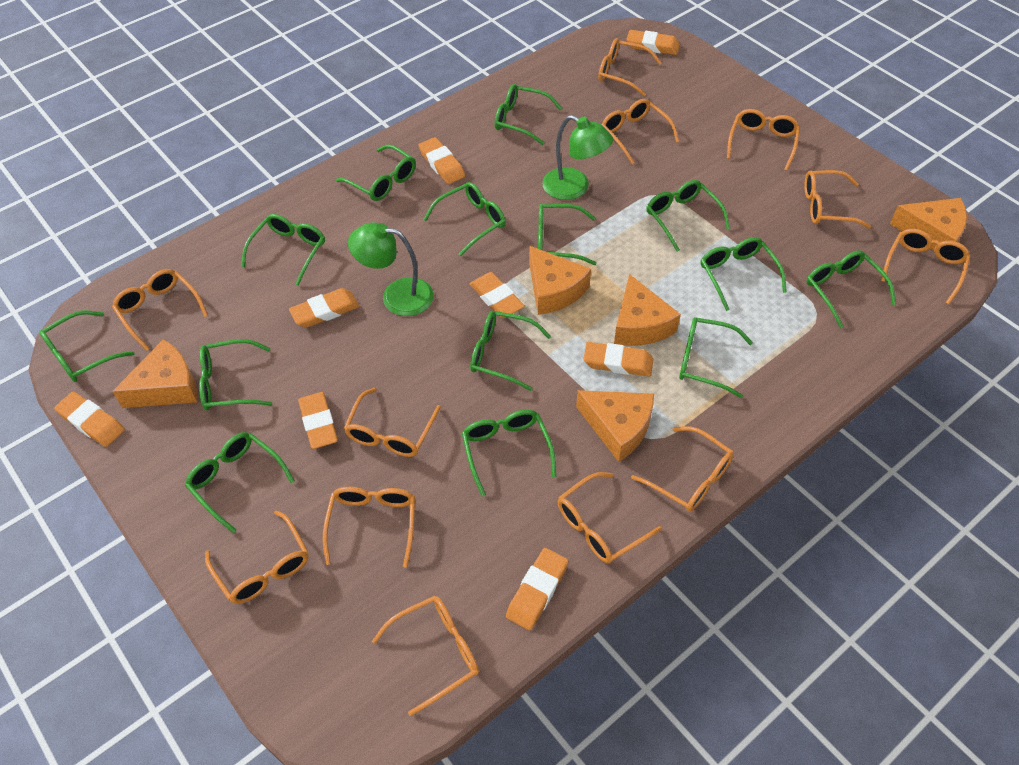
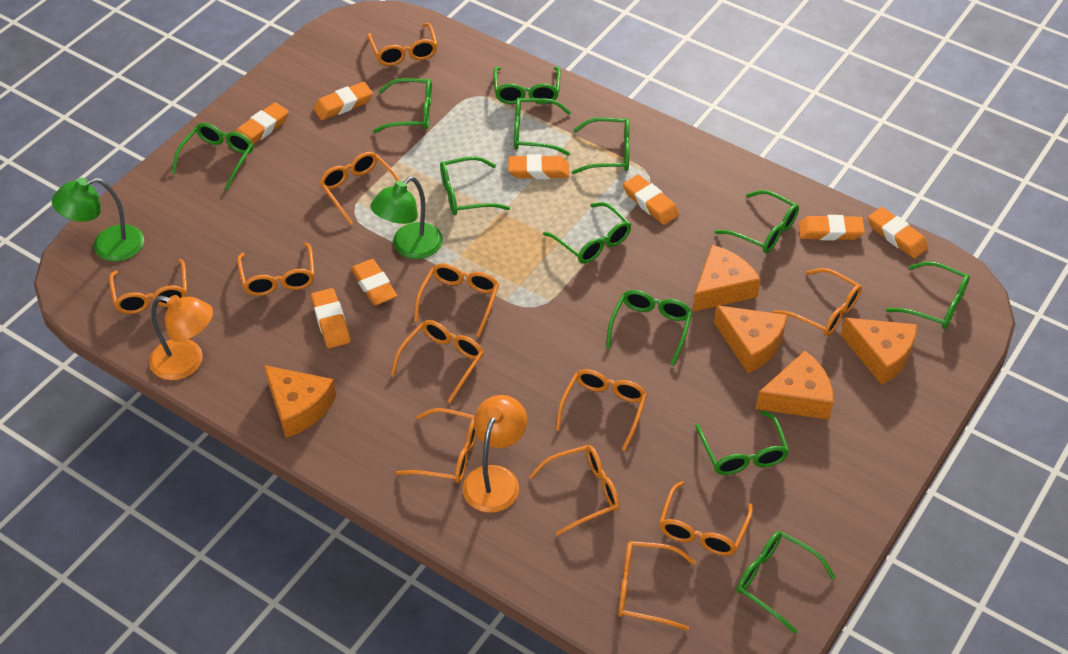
green glasses: 14 -> 12
orange lamp: 0 -> 2

